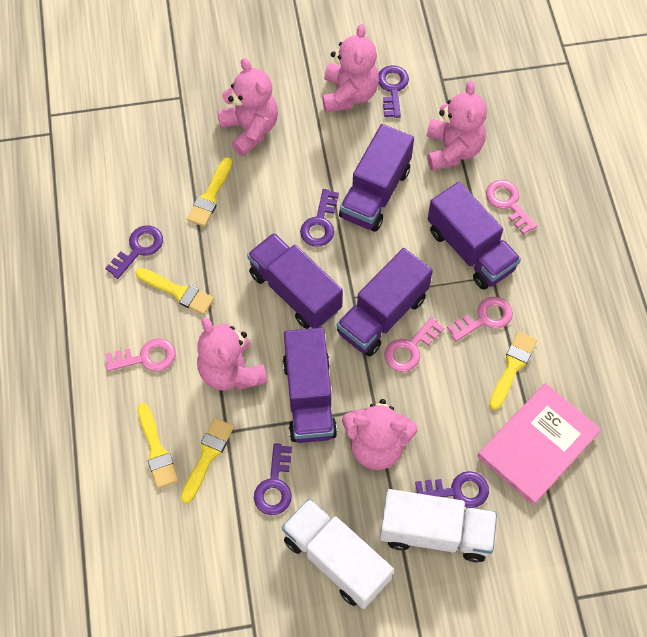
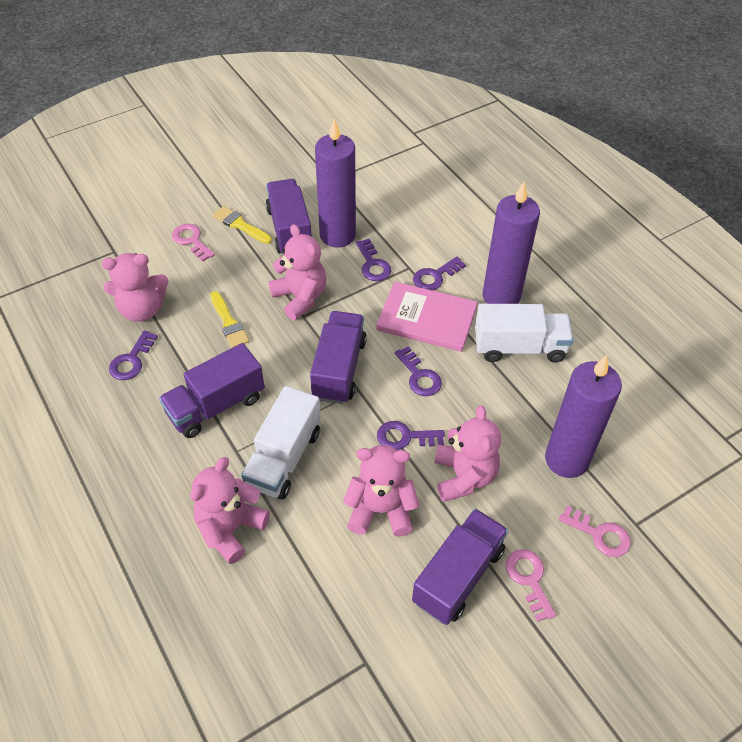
pink key: 4 -> 3
purple candle: 0 -> 3
purple truck: 5 -> 4
yellow brush: 5 -> 2

